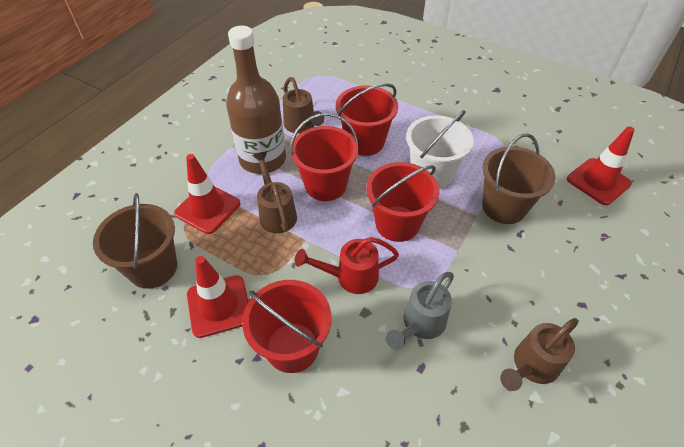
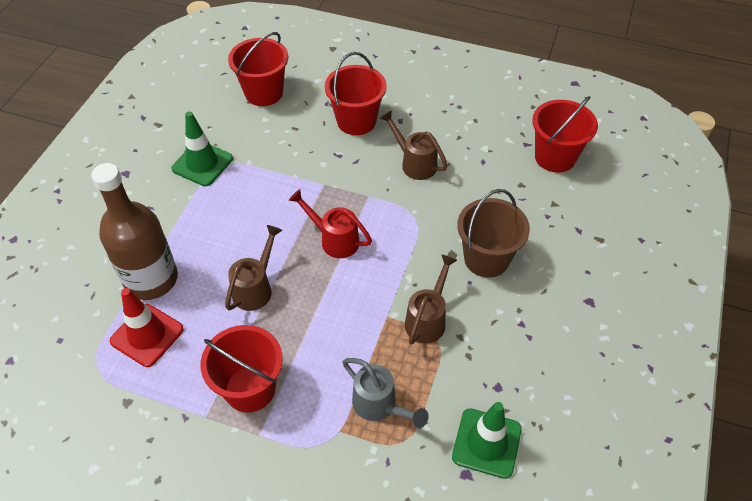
brown bucket: 2 -> 1
green traffic cone: 0 -> 2
red traffic cone: 3 -> 1
white bucket: 1 -> 0

